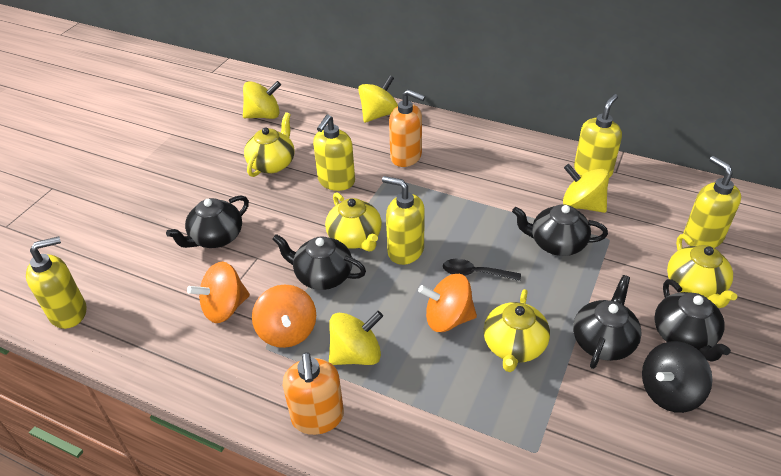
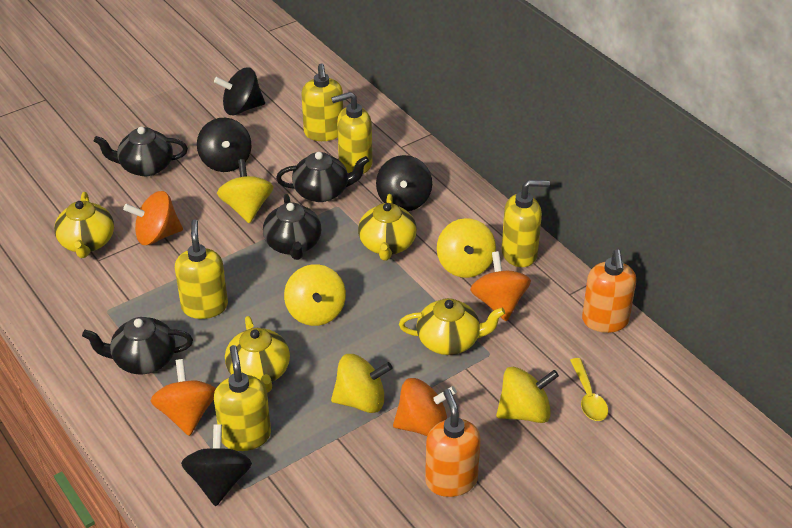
black spinning top: 1 -> 4
black spoon: 1 -> 0
black teapot: 5 -> 4
orange spinning top: 3 -> 4
yellow spinning top: 4 -> 5
yellow spoon: 0 -> 1

